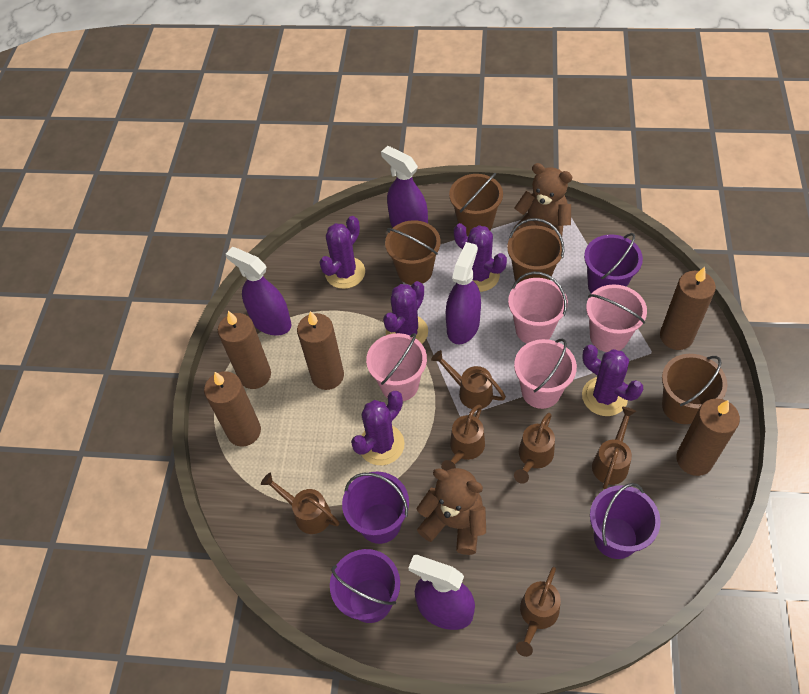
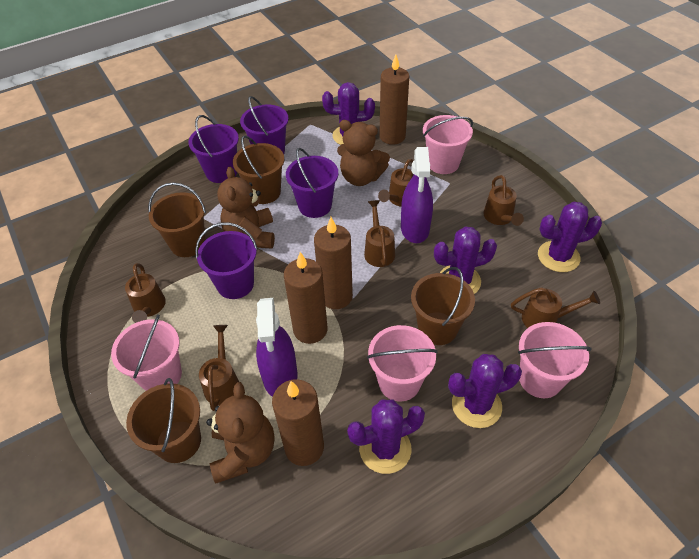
brown candle: 5 -> 4
brown teddy bear: 2 -> 3
purple spray bottle: 4 -> 2

